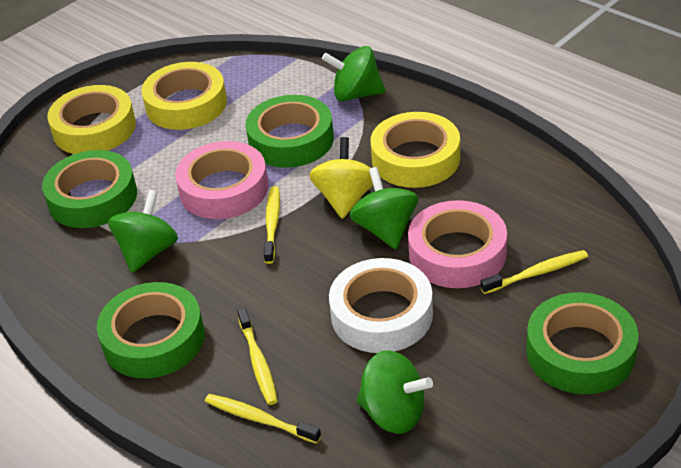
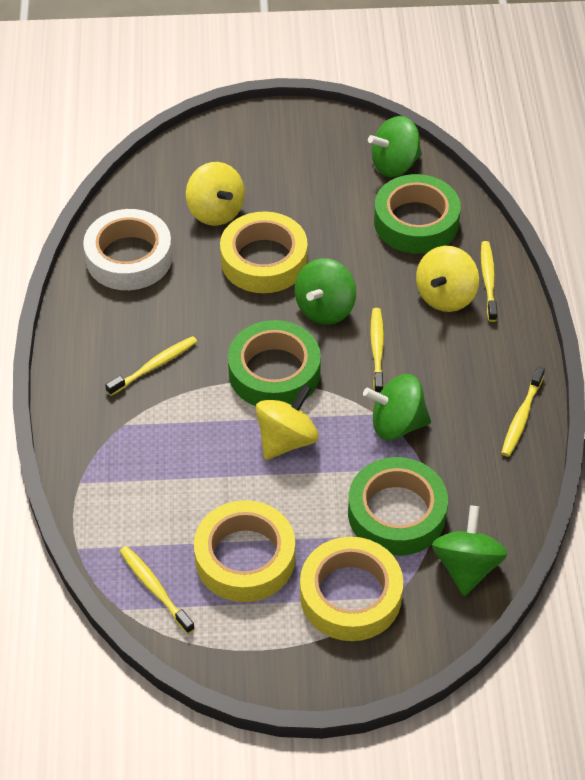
green tape: 4 -> 3
pink tape: 2 -> 0
yellow spinning top: 1 -> 3
yellow toothbrush: 4 -> 5

